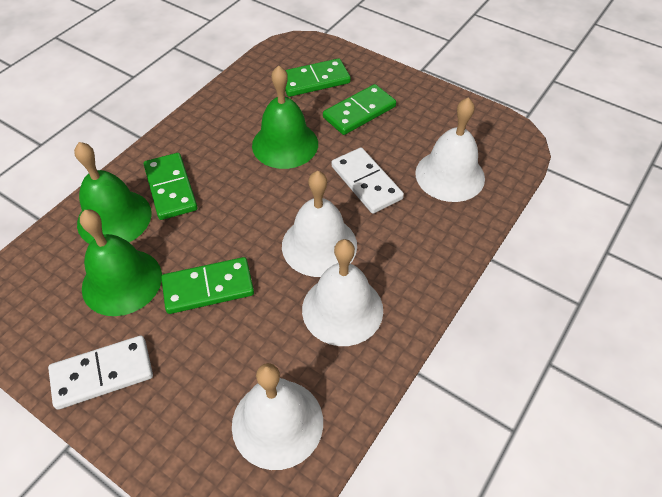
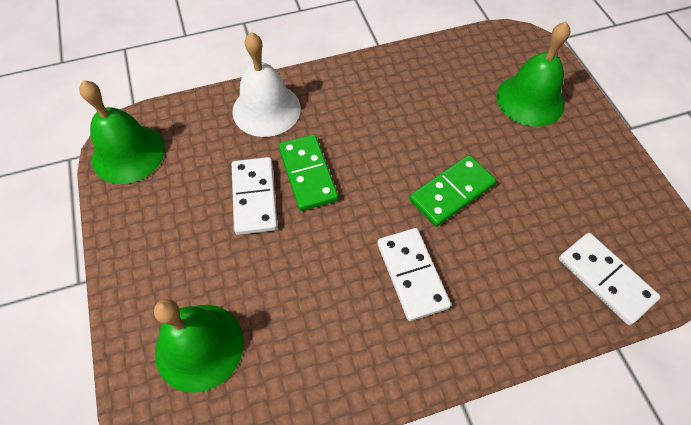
green domino: 4 -> 2
white bell: 4 -> 1
white domino: 2 -> 3

